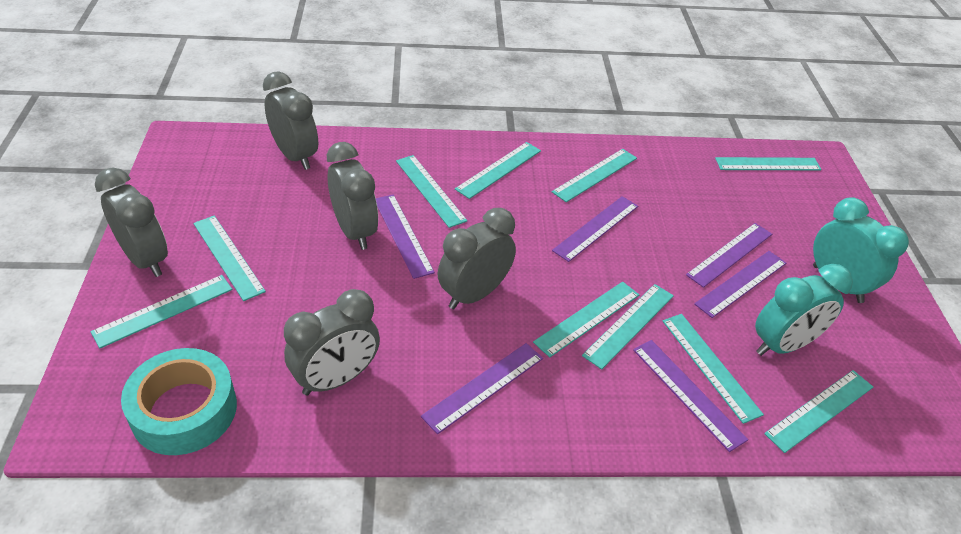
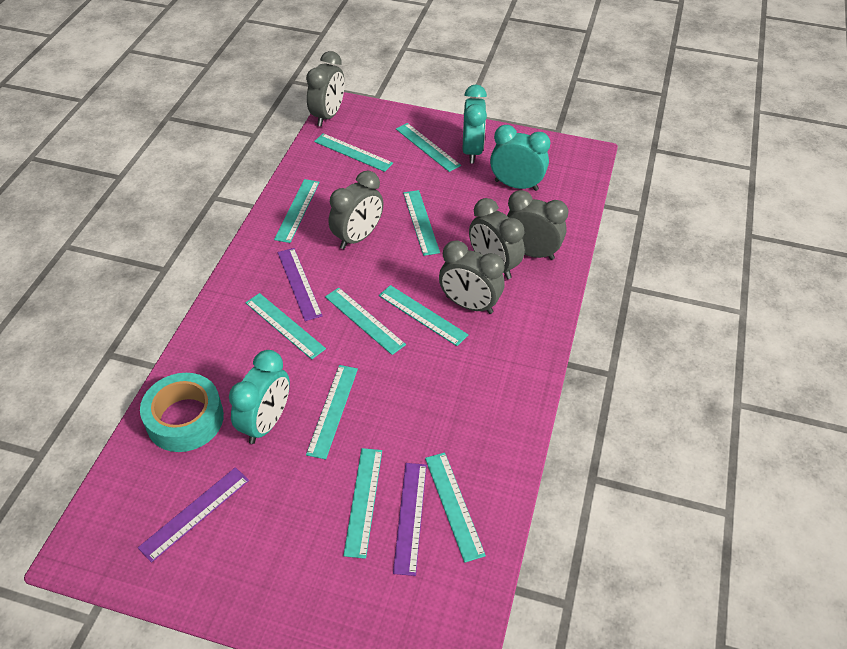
purple ruler: 6 -> 3
turquoise clock: 2 -> 3

